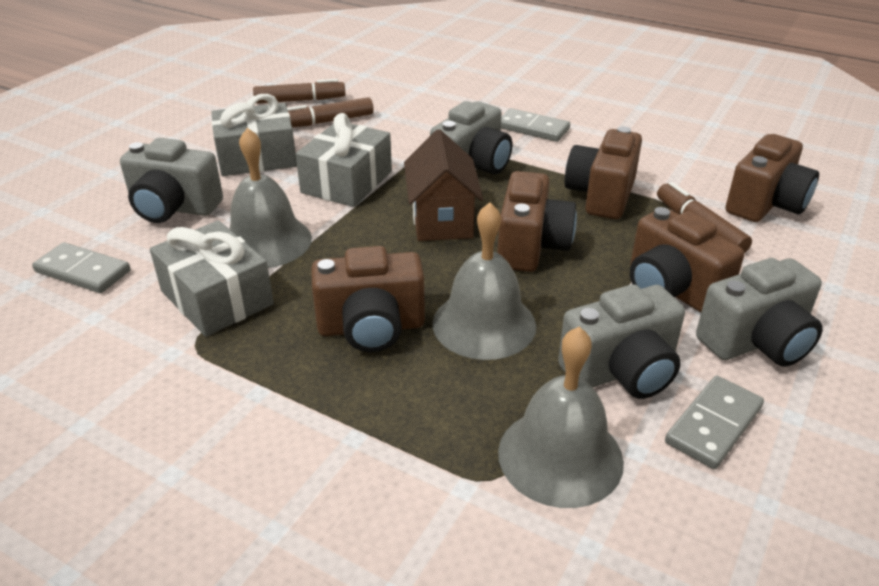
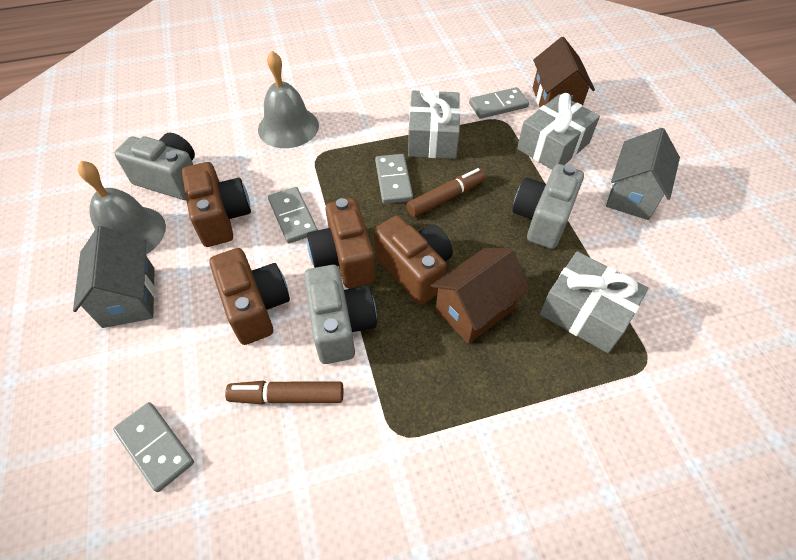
brown camera: 5 -> 4
brown house: 1 -> 2
brown marker: 3 -> 2
grey bell: 3 -> 2
grey camera: 4 -> 3
grey domino: 3 -> 4
grey house: 0 -> 2

